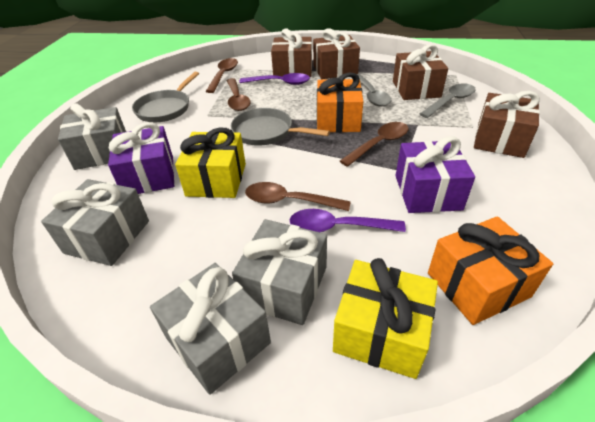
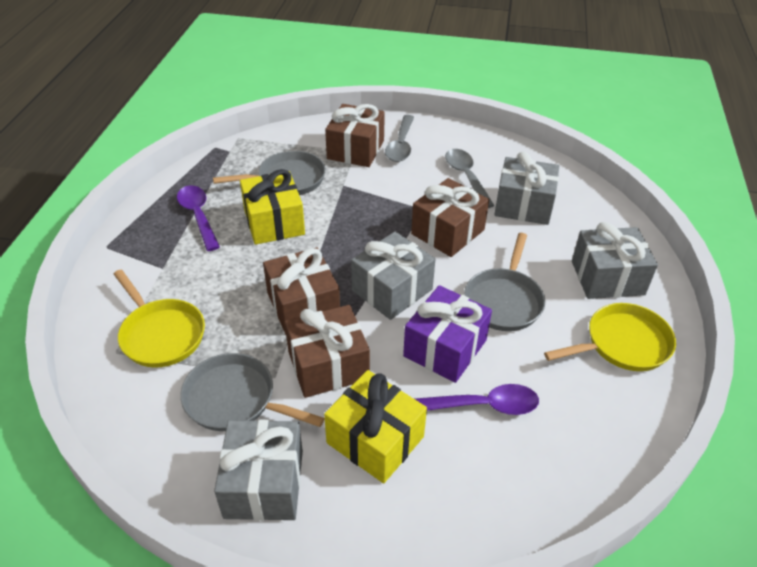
brown spoon: 4 -> 0
grey pan: 2 -> 3
orange gift: 2 -> 0
purple gift: 2 -> 1
yellow pan: 0 -> 2

